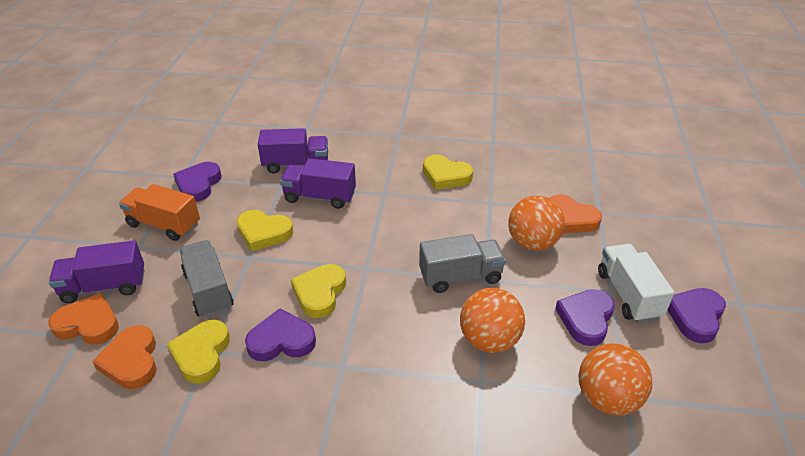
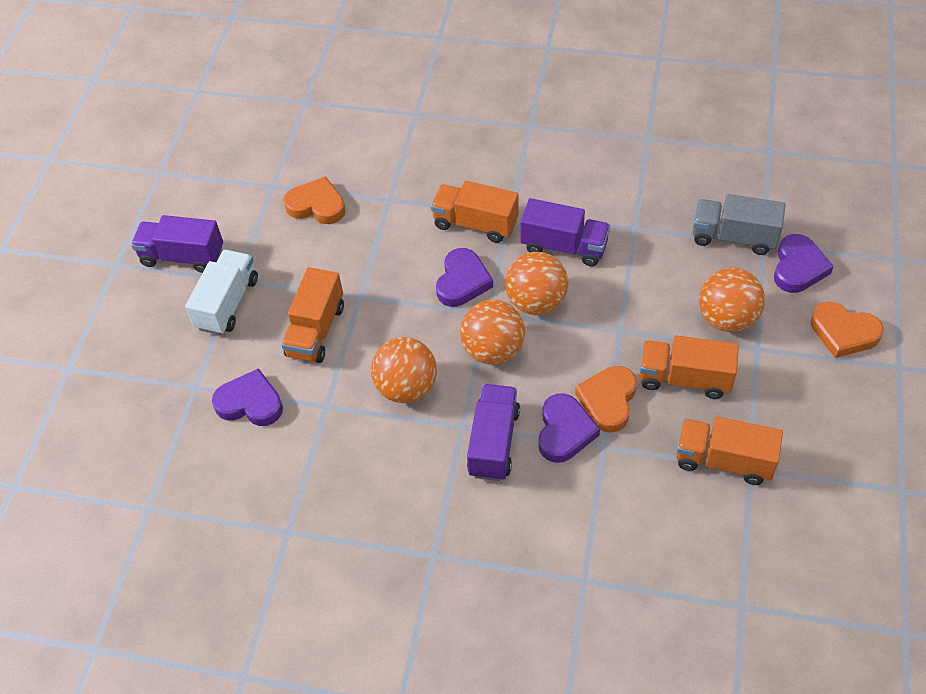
grey truck: 2 -> 1
orange ball: 3 -> 4
orange truck: 1 -> 4
yellow heart: 4 -> 0

